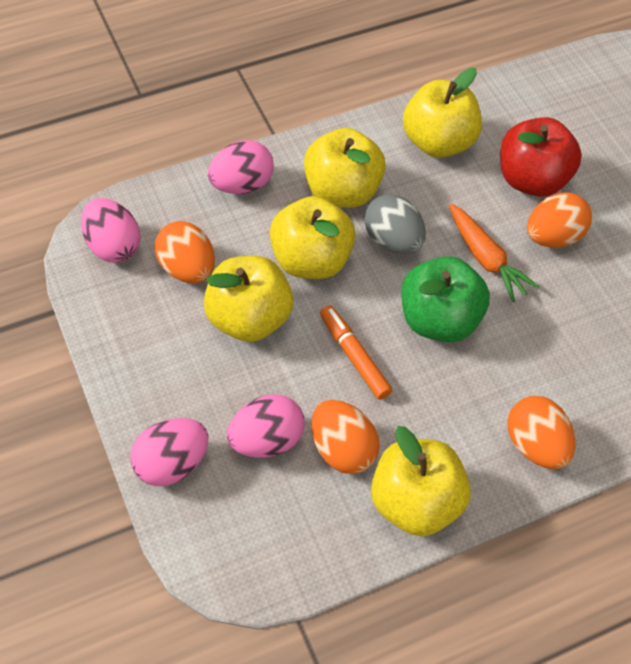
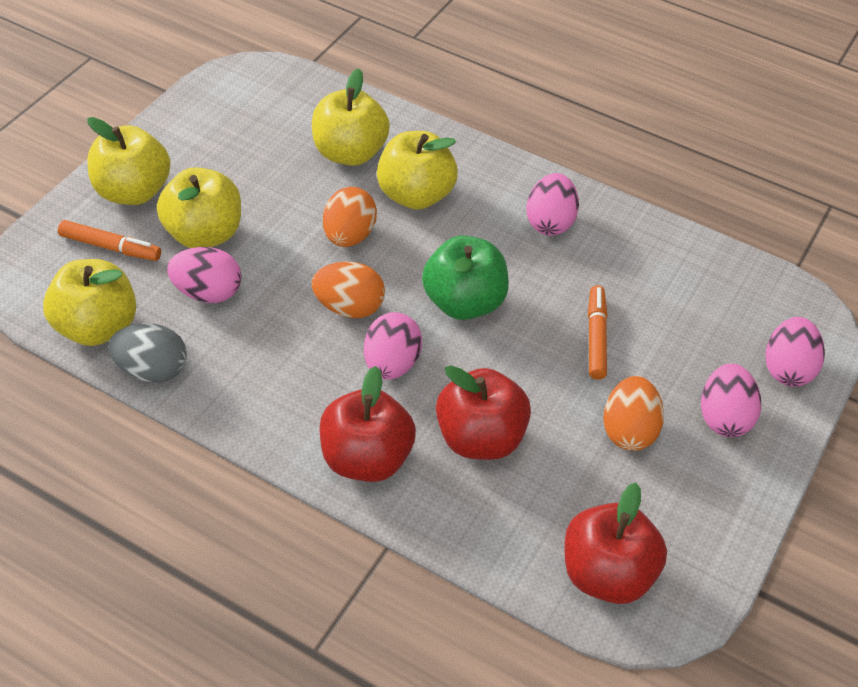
orange carrot: 1 -> 0
orange egg: 4 -> 3
orange marker: 1 -> 2
pink egg: 4 -> 5
red apple: 1 -> 3

